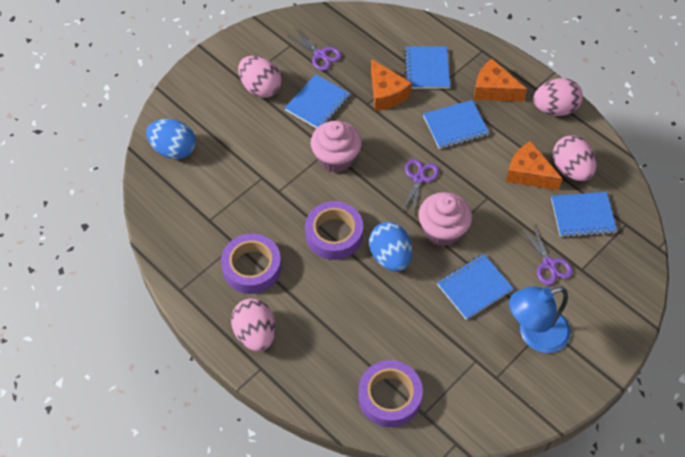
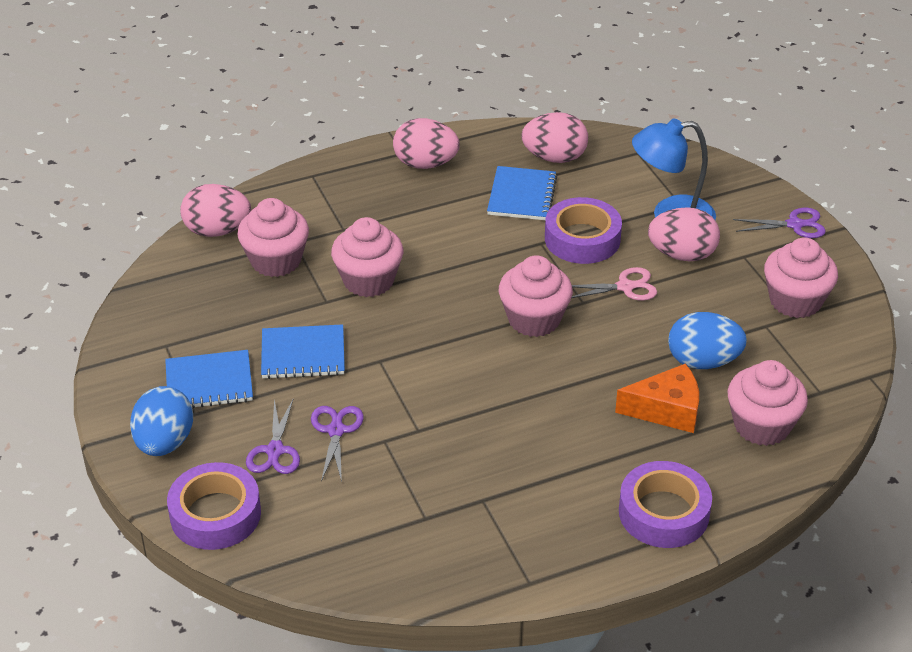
blue notebook: 5 -> 3
orange cheese: 3 -> 1
pink cupcake: 2 -> 5
pink scissors: 0 -> 1

